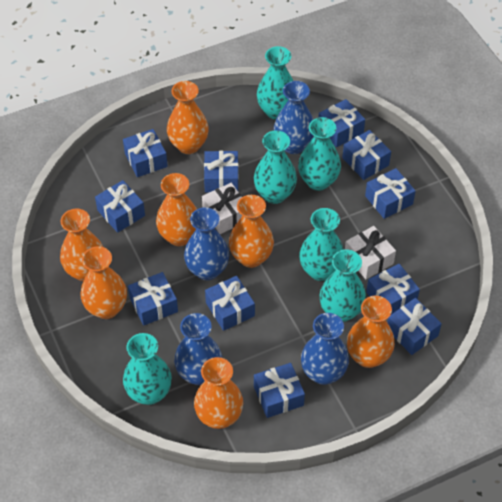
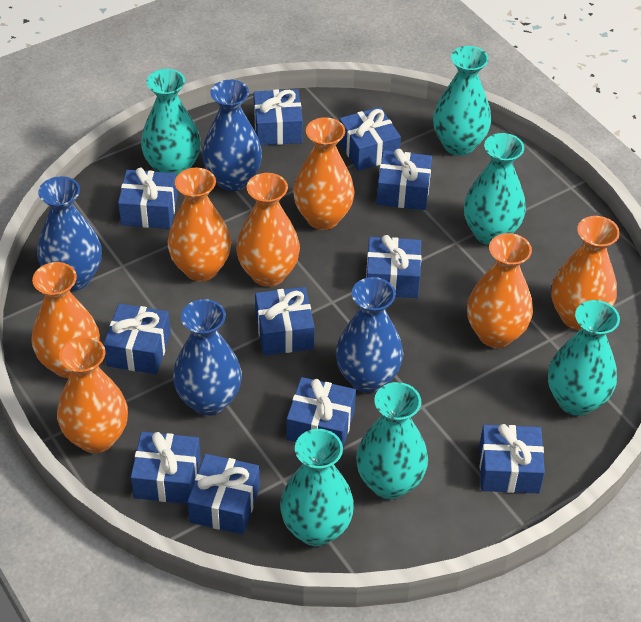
white gift: 2 -> 0

